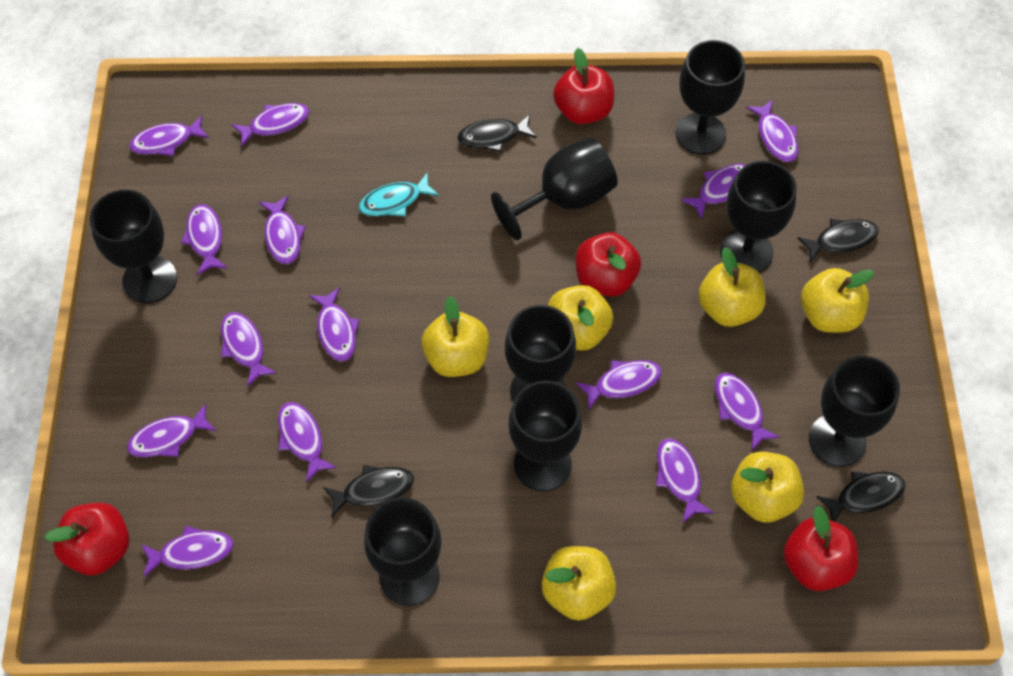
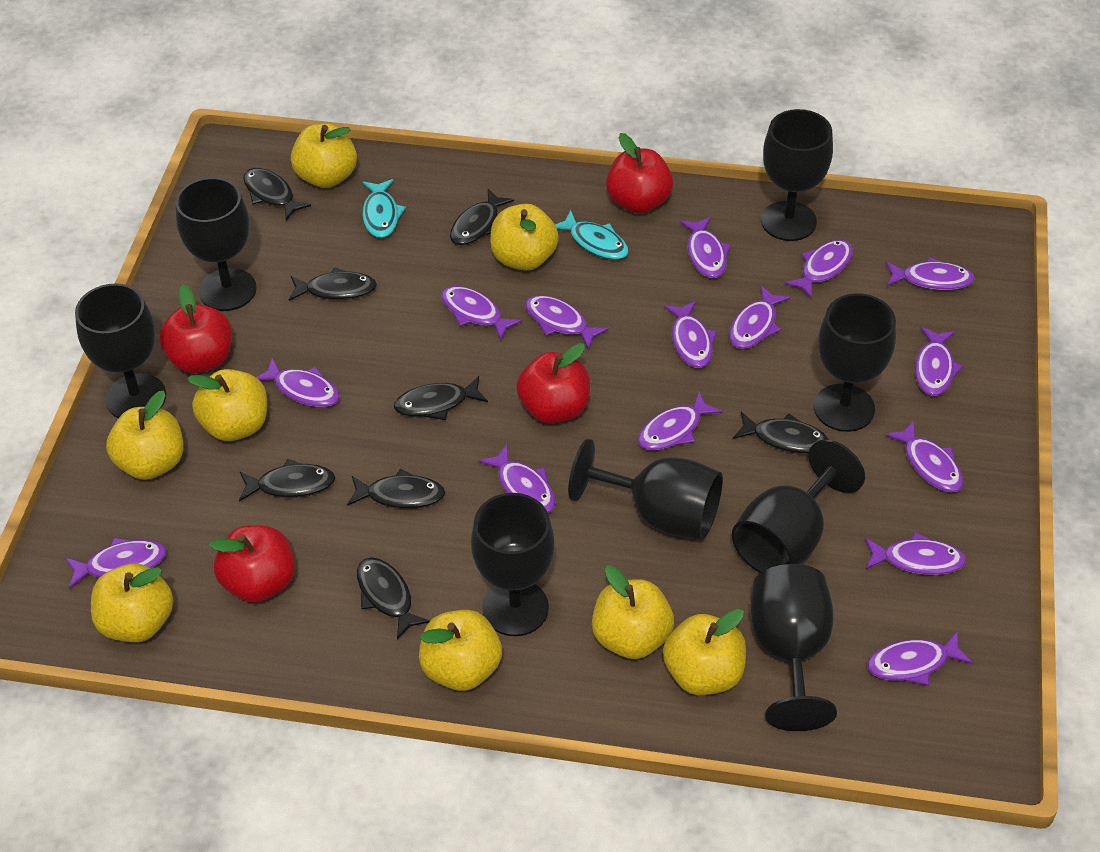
black fish: 4 -> 8
purple fish: 14 -> 15
turquoise fish: 1 -> 2
yellow apple: 6 -> 8

